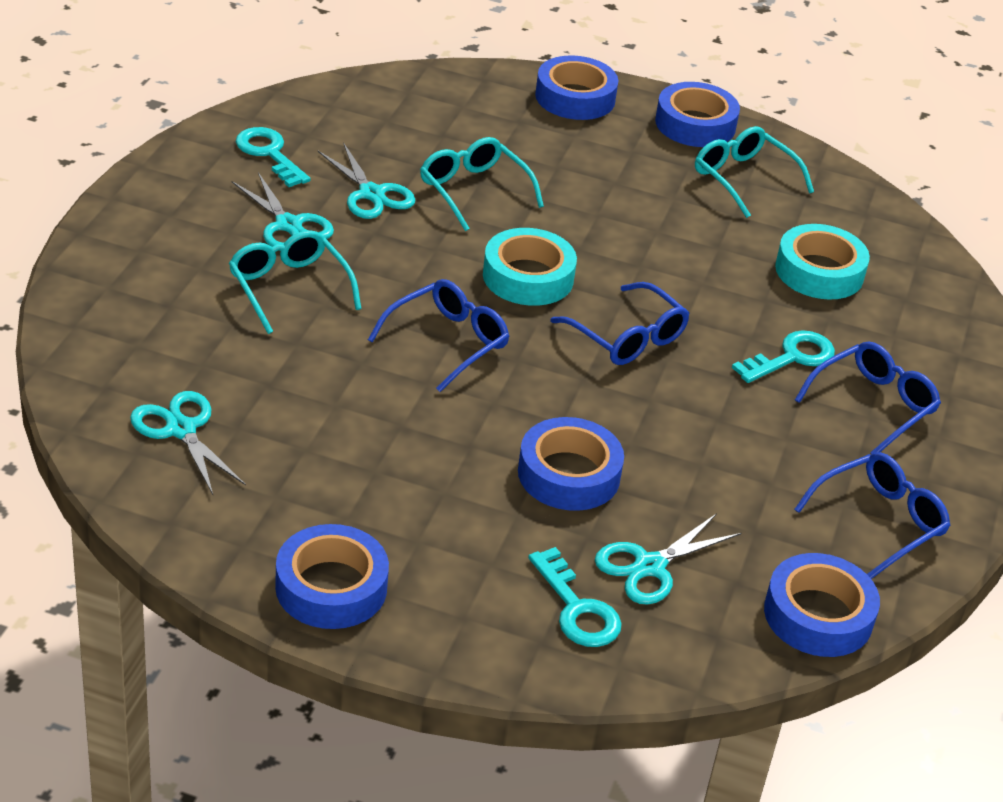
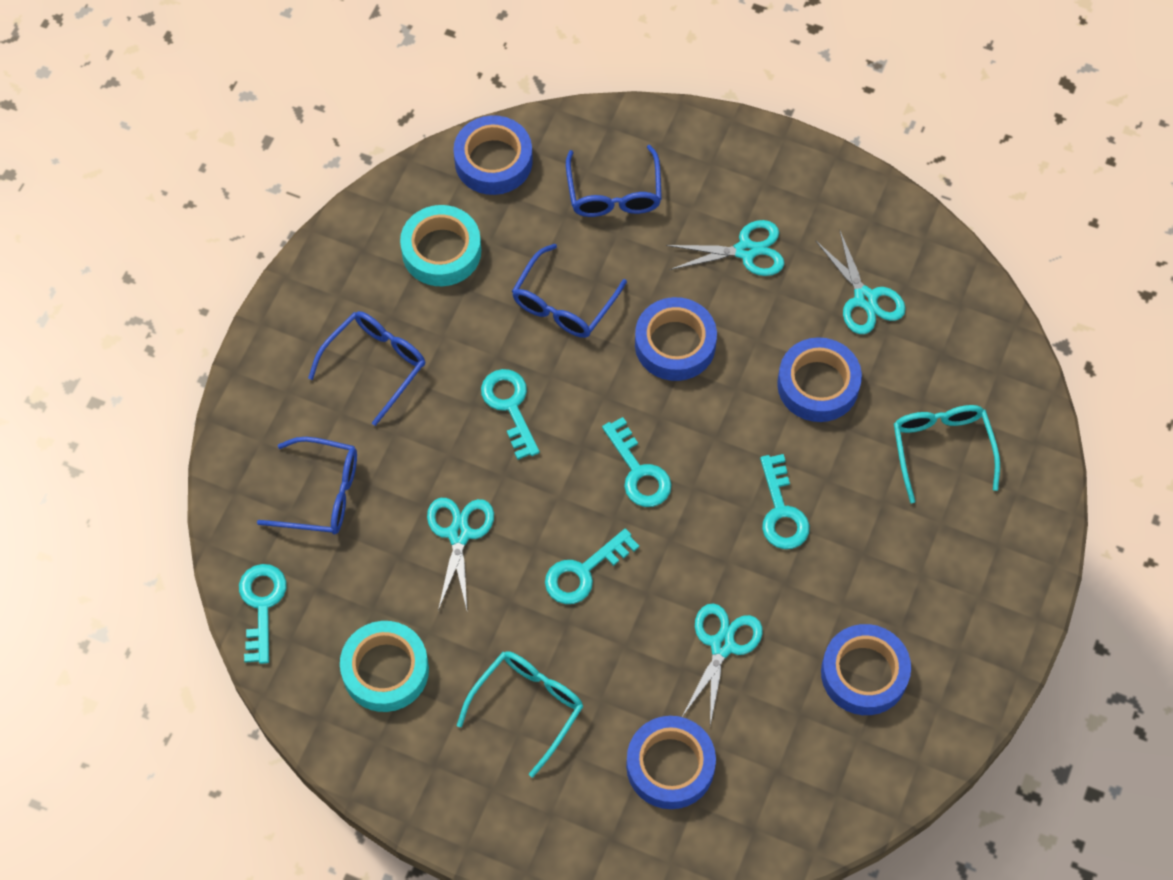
turquoise glasses: 3 -> 2
turquoise key: 3 -> 5

